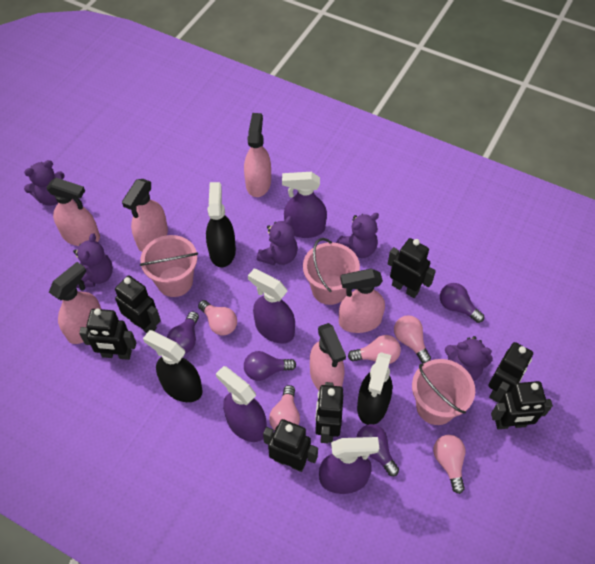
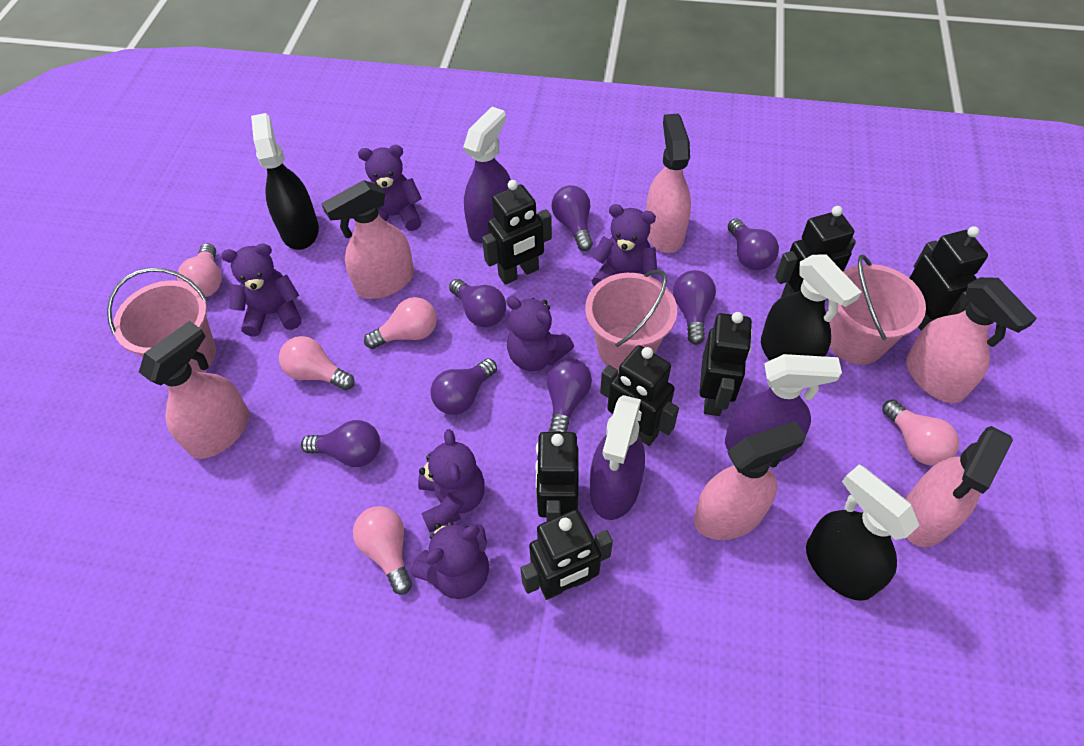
purple light bulb: 4 -> 7
purple spray bottle: 4 -> 3
purple teddy bear: 5 -> 6

